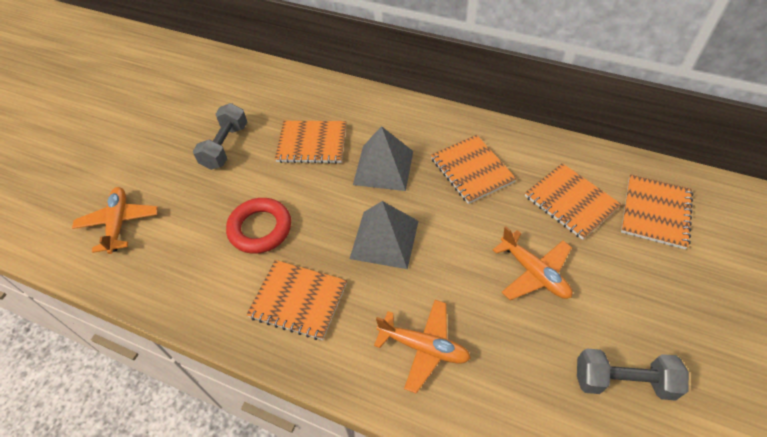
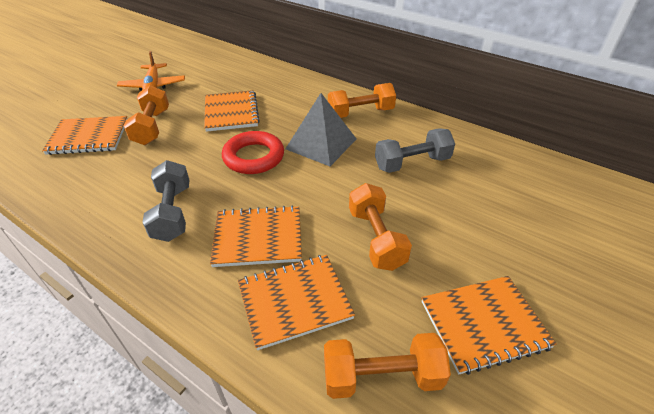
grey pyramid: 2 -> 1
orange dumbbell: 0 -> 4
orange plane: 3 -> 1

